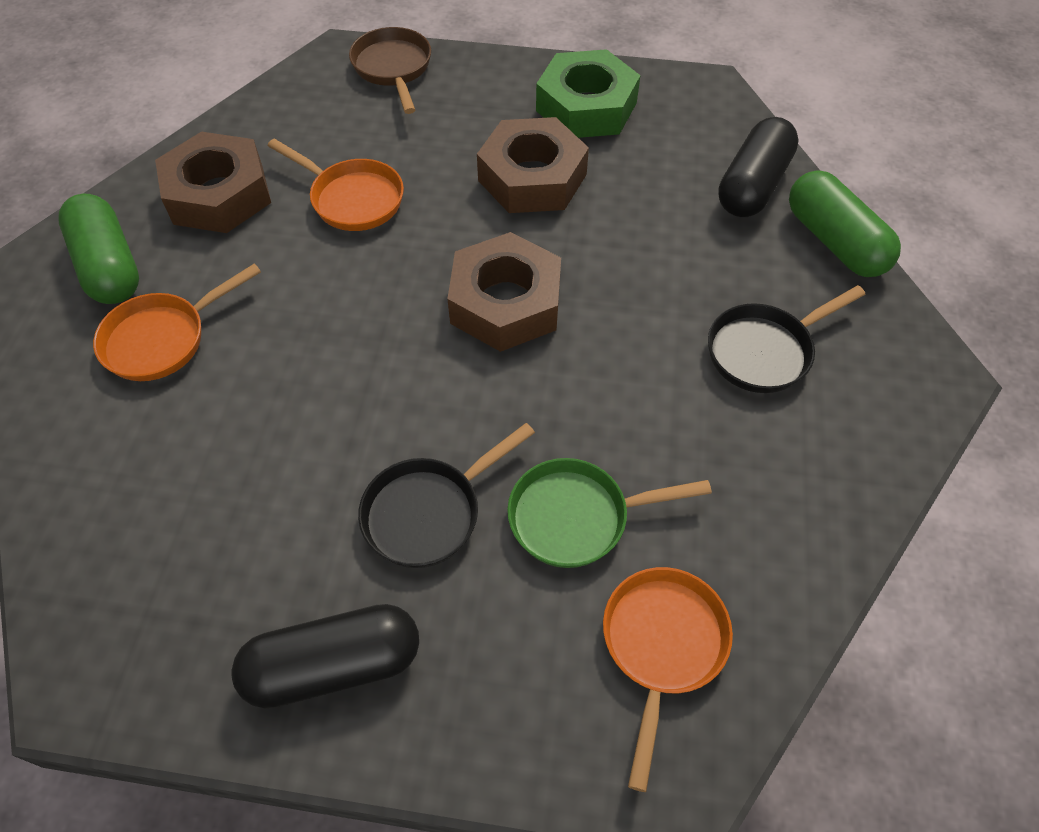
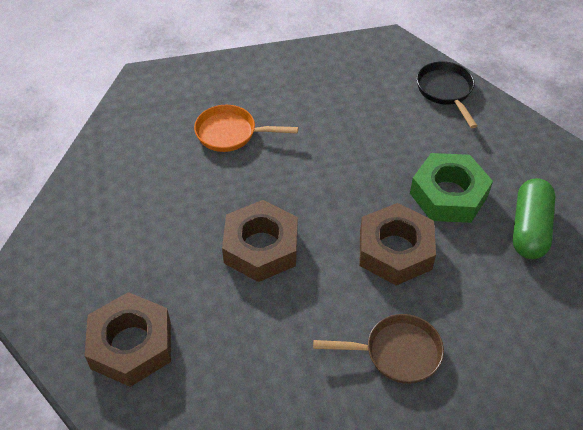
black capsule: 2 -> 0
black pan: 2 -> 1
green capsule: 2 -> 1
green pan: 1 -> 0
orange pan: 3 -> 1

